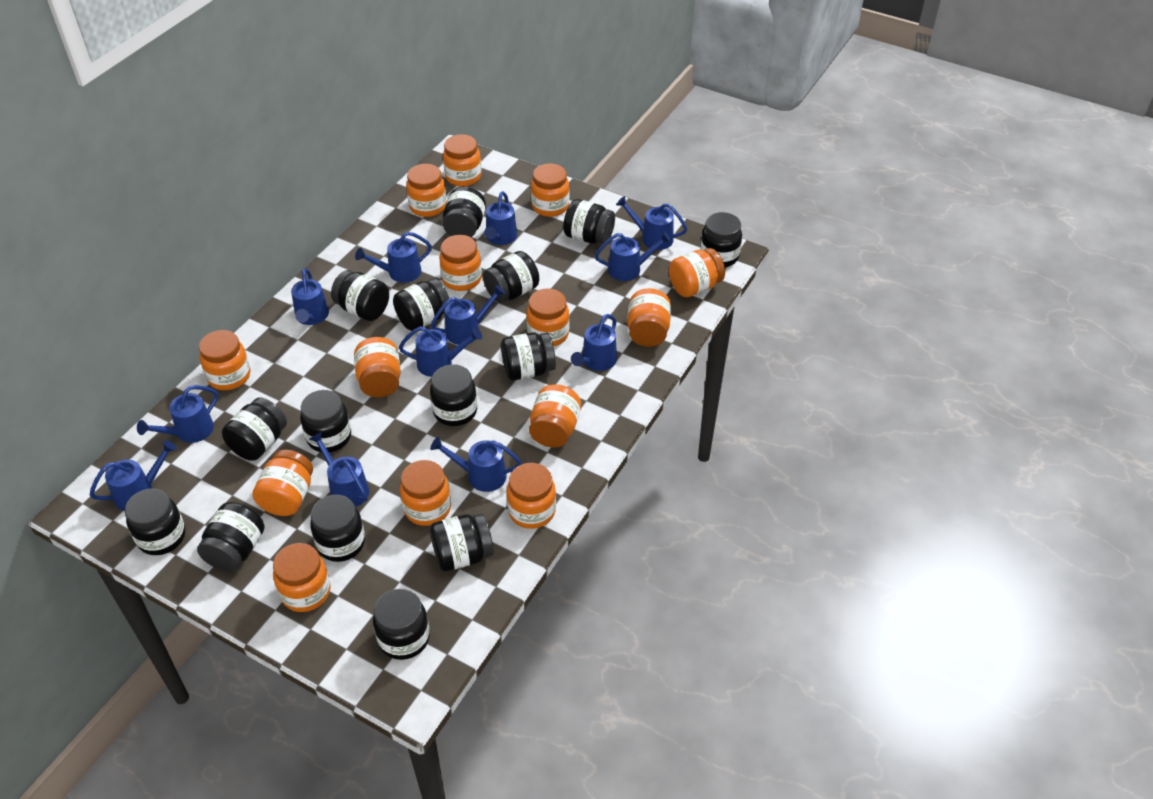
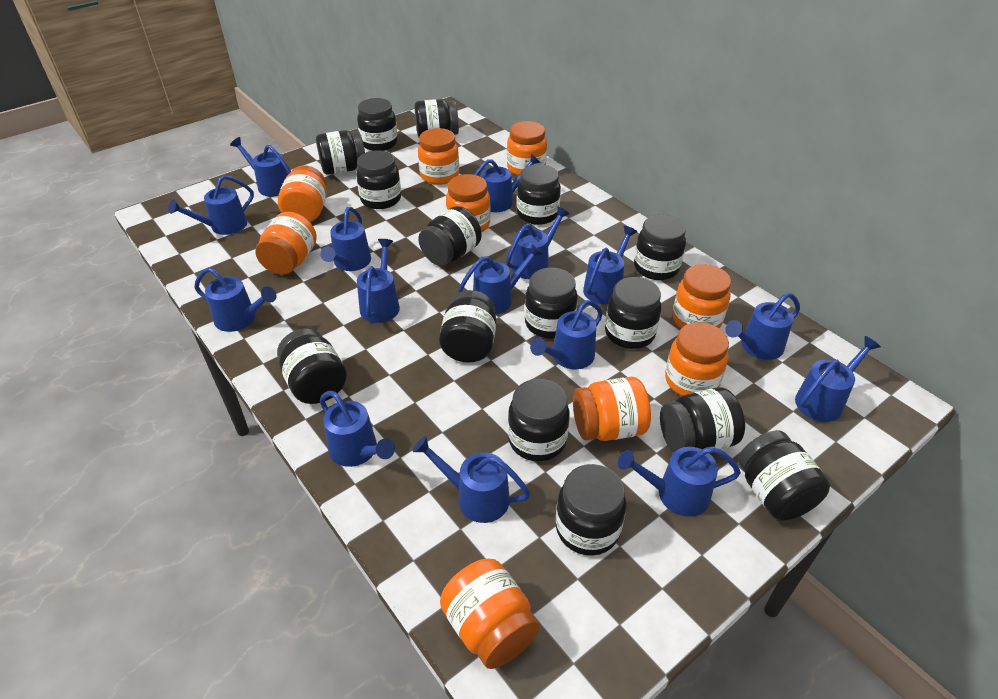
blue watering can: 12 -> 15
orange jar: 14 -> 9

